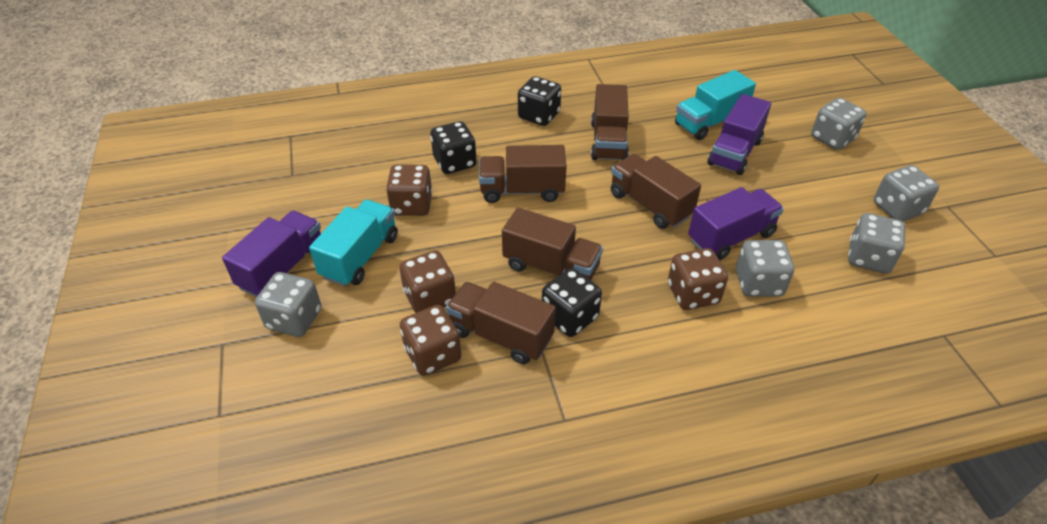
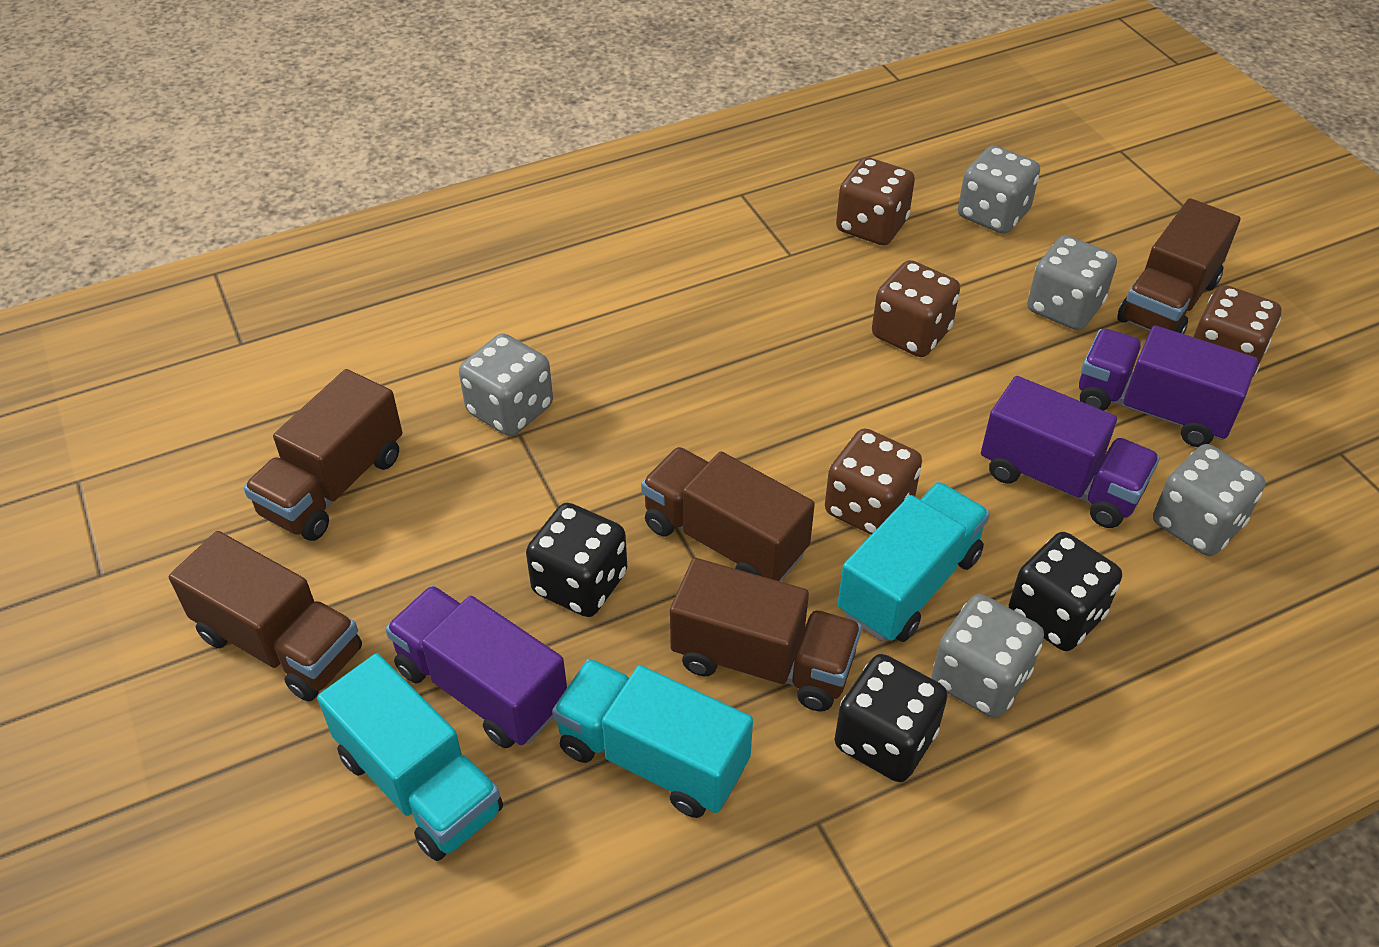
turquoise truck: 2 -> 3

